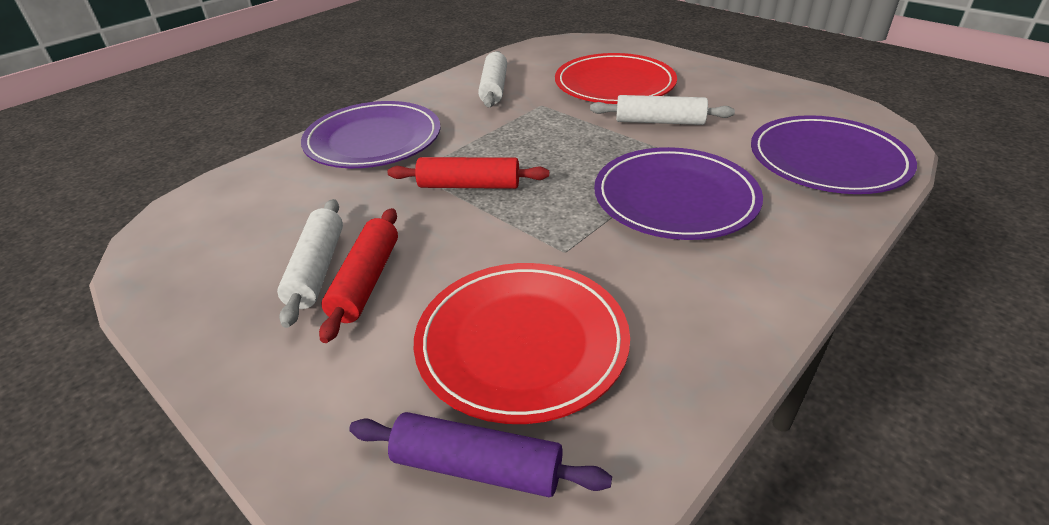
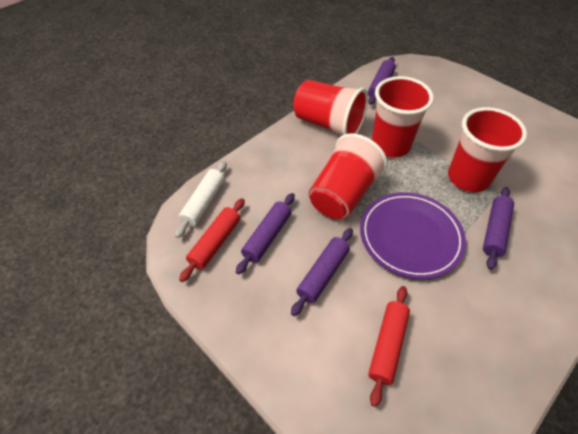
purple plate: 3 -> 1
purple rolling pin: 1 -> 4
red cup: 0 -> 4
red plate: 2 -> 0
white rolling pin: 3 -> 1

